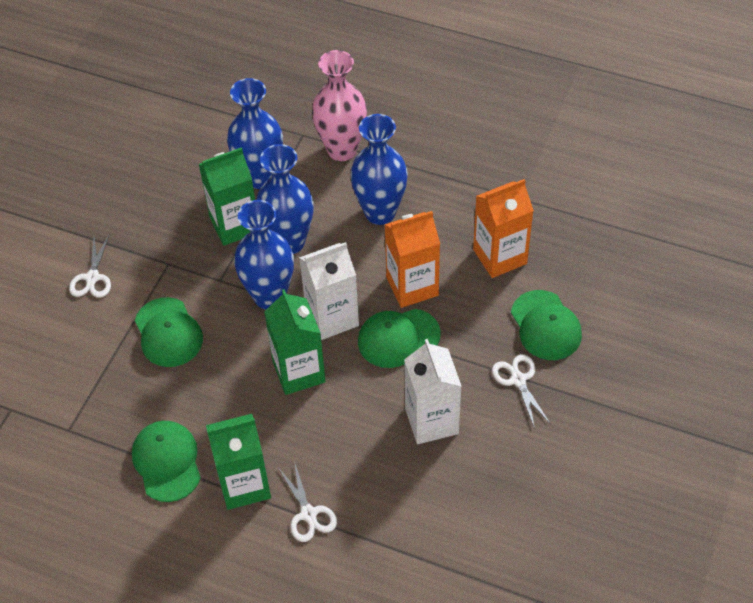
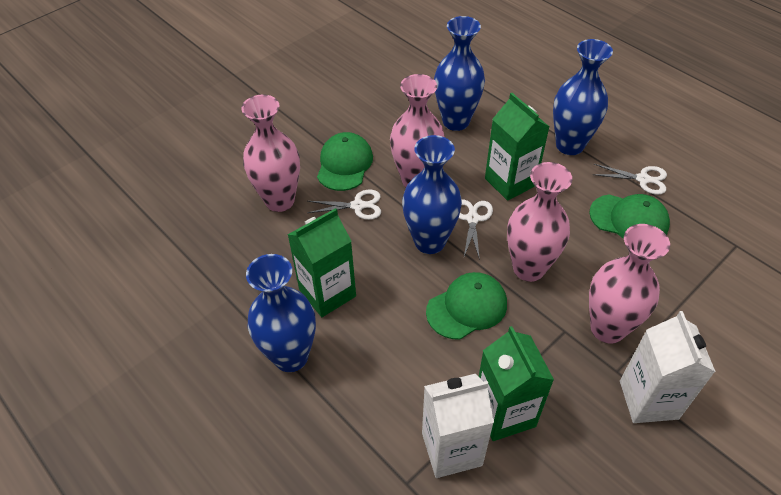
green cap: 4 -> 3
orange carton: 2 -> 0
pink vase: 1 -> 4

